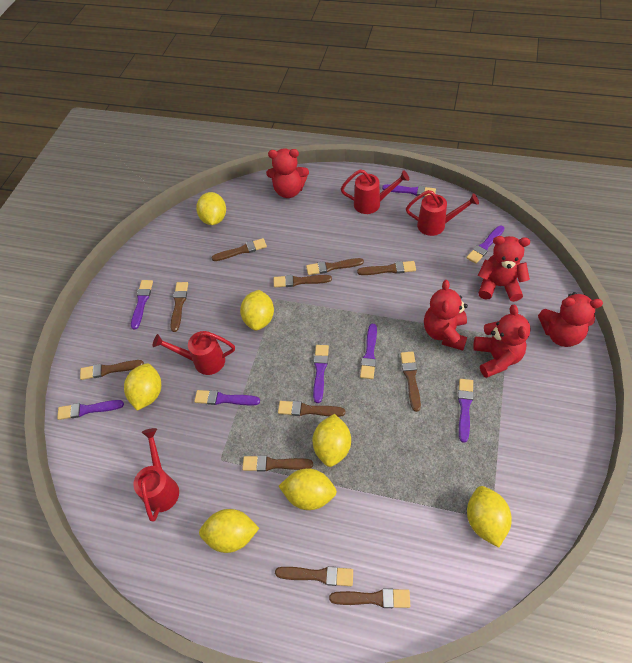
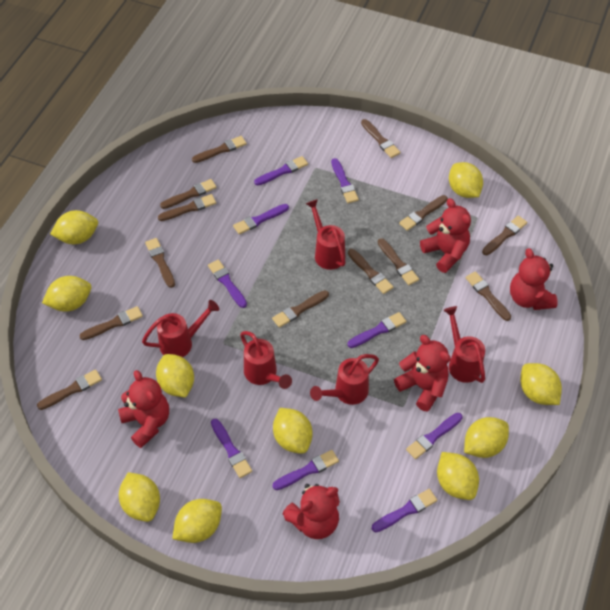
brown brush: 11 -> 13
purple brush: 8 -> 9
red watering can: 4 -> 5
yellow lemon: 7 -> 10

